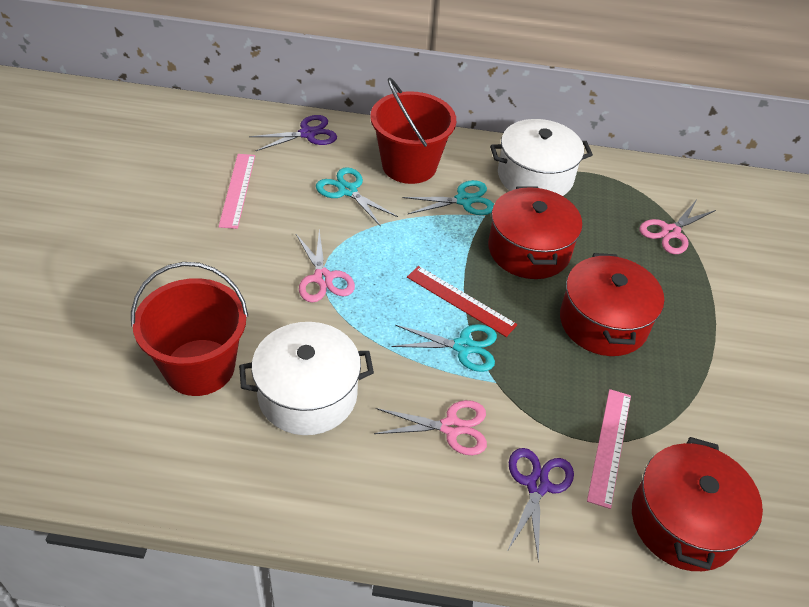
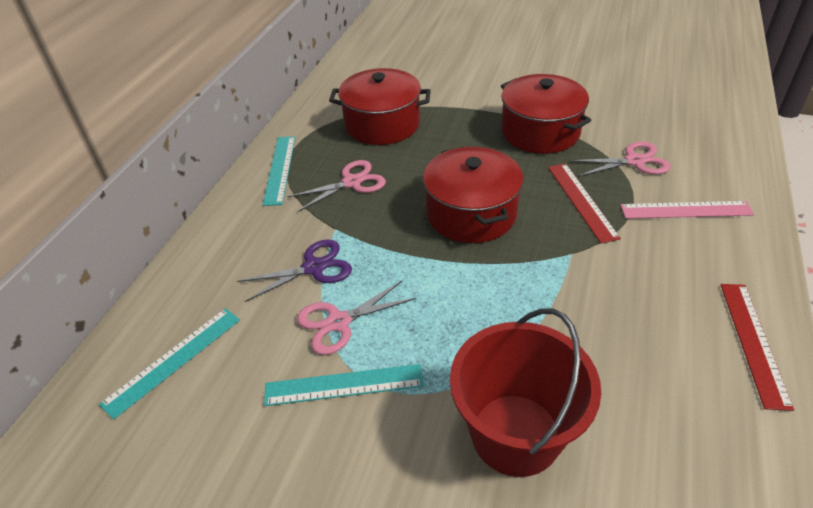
pink ruler: 2 -> 1
purple scissors: 2 -> 1
red bucket: 2 -> 1
red ruler: 1 -> 2
turquoise ruler: 0 -> 3
turquoise scissors: 3 -> 0
white pot: 2 -> 0

